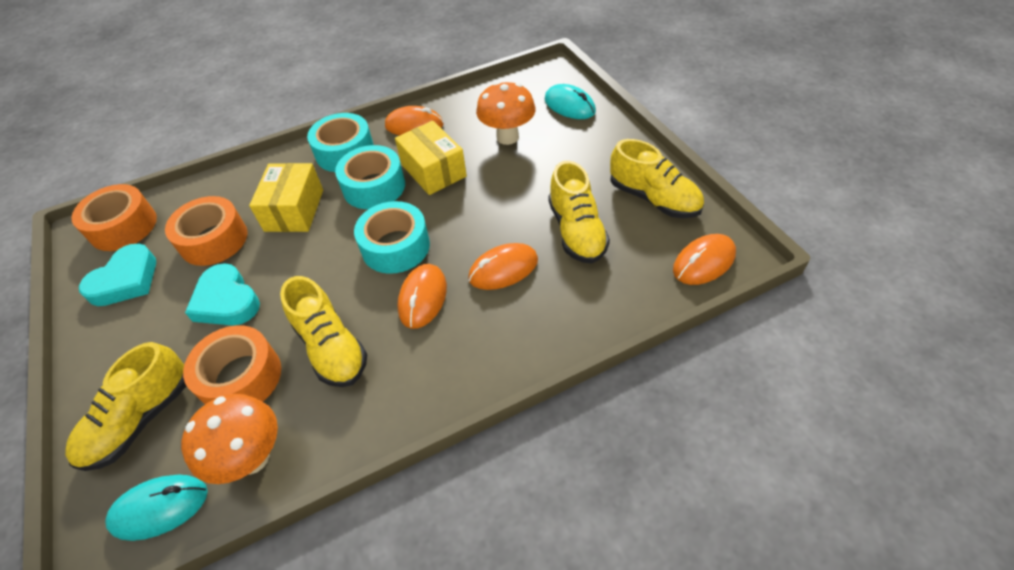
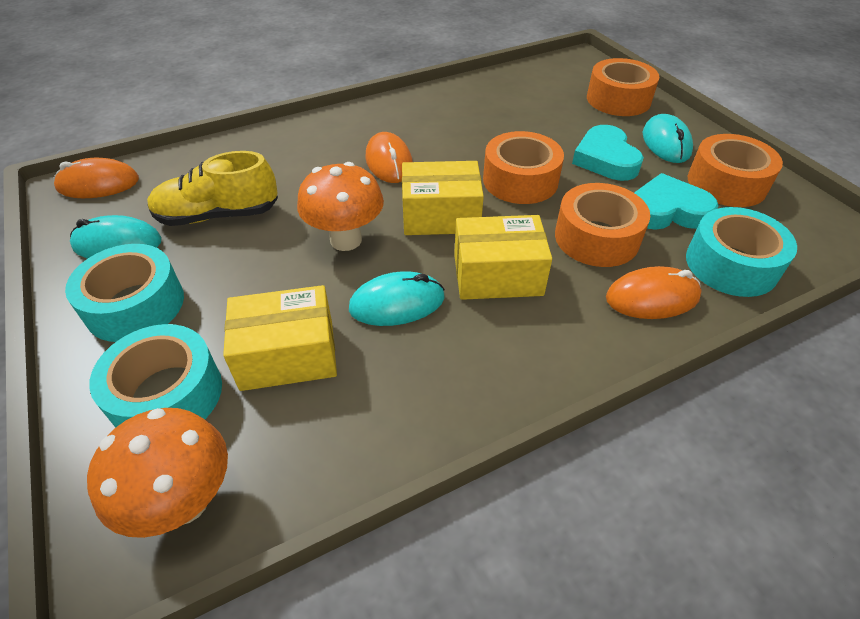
orange mouse: 4 -> 3
orange tape: 3 -> 4
turquoise mouse: 2 -> 3
yellow box: 2 -> 3
yellow shoe: 4 -> 1

